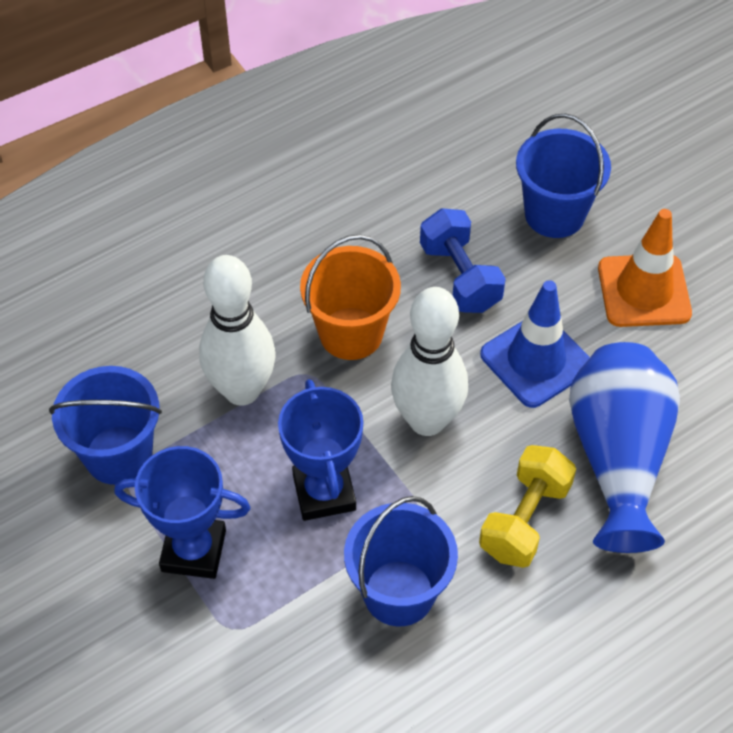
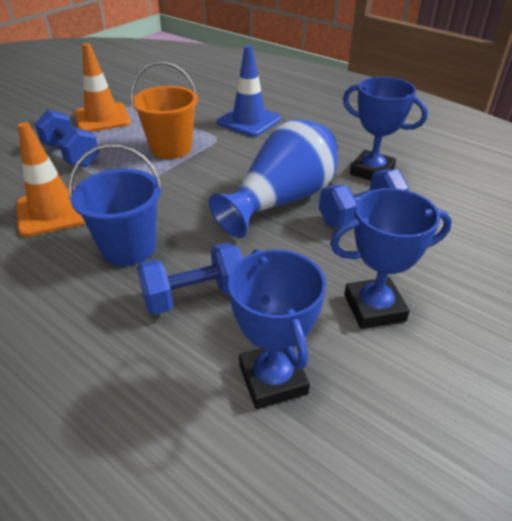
blue bucket: 3 -> 1
blue dumbbell: 1 -> 3
blue trophy: 2 -> 3
orange traffic cone: 1 -> 2
white bowling pin: 2 -> 0
yellow dumbbell: 1 -> 0

